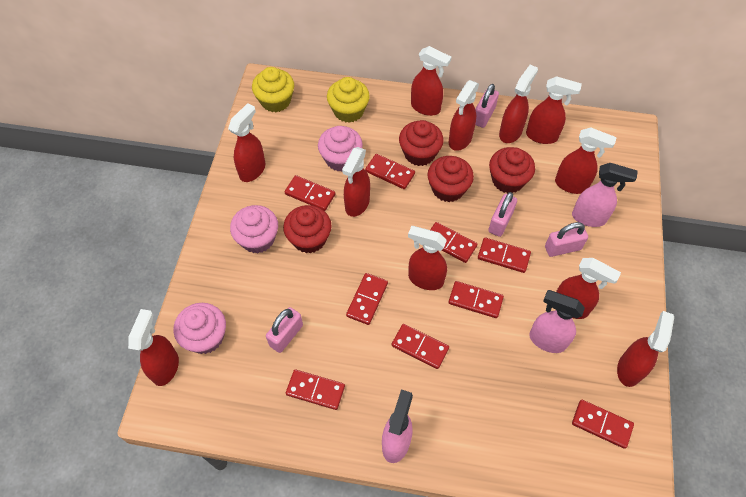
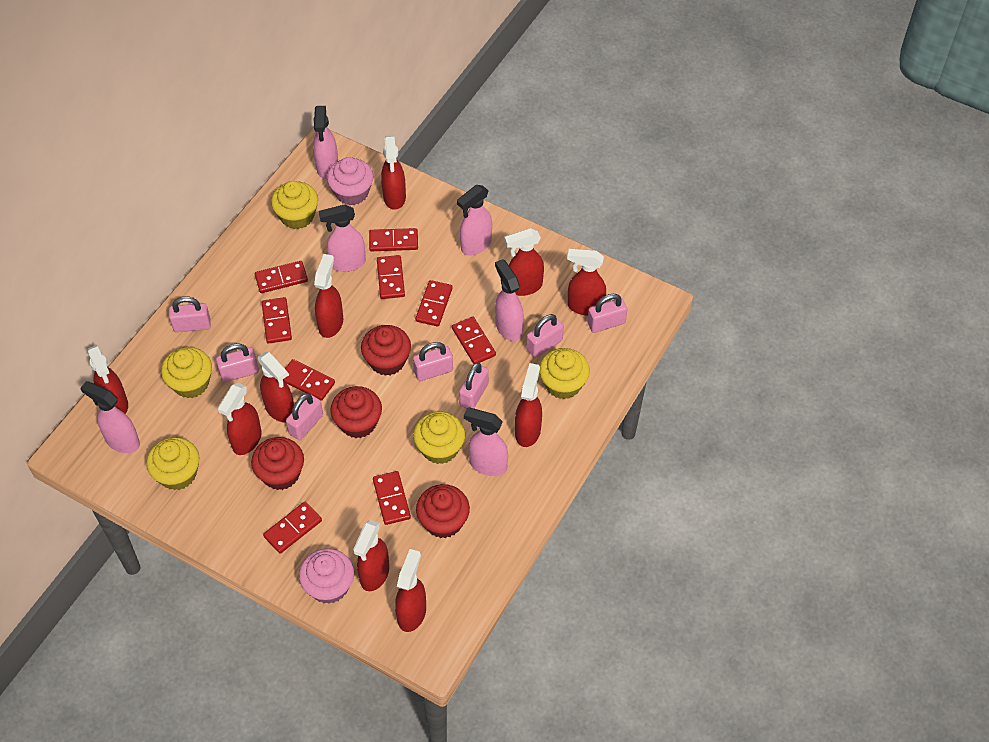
pink cupcake: 3 -> 2
pink padlock: 4 -> 7
pink spray bottle: 3 -> 6
red spray bottle: 11 -> 10
yellow cupcake: 2 -> 5

